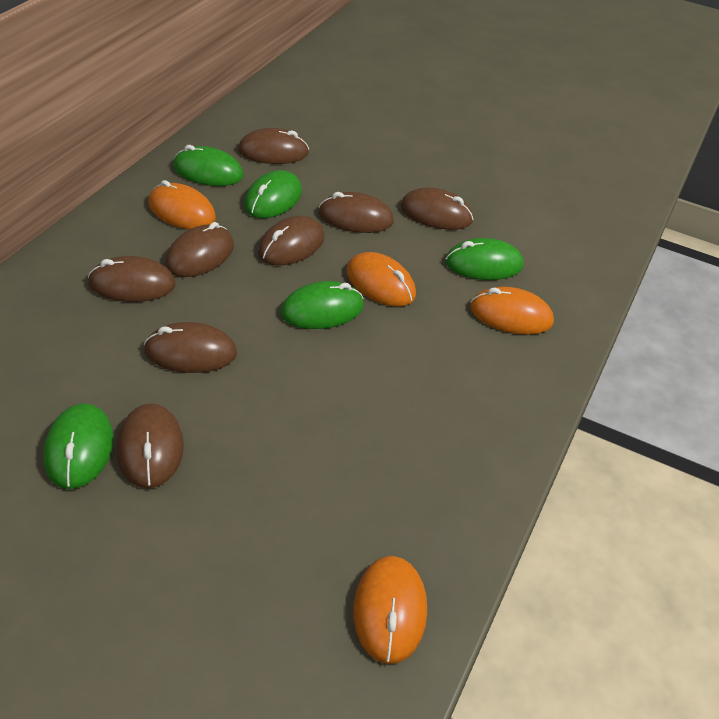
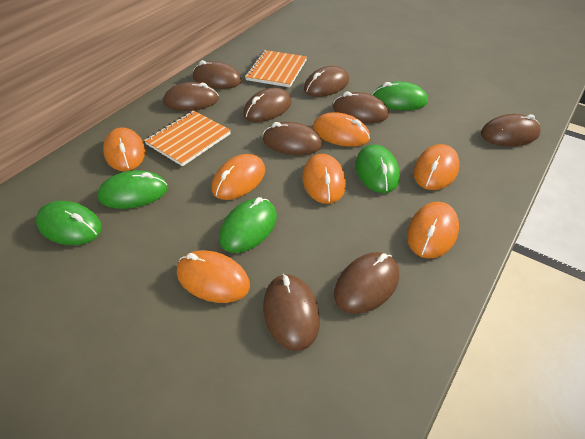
brown mouse: 8 -> 9
orange mouse: 4 -> 7
orange notebook: 0 -> 2

